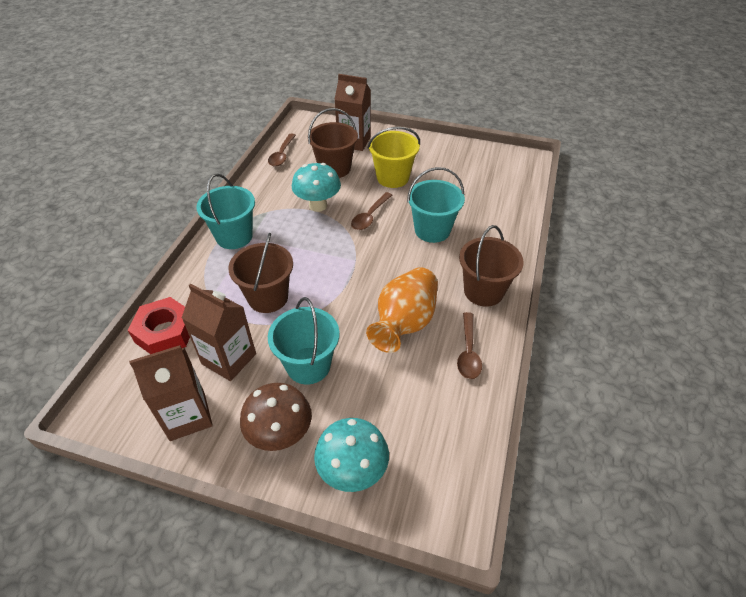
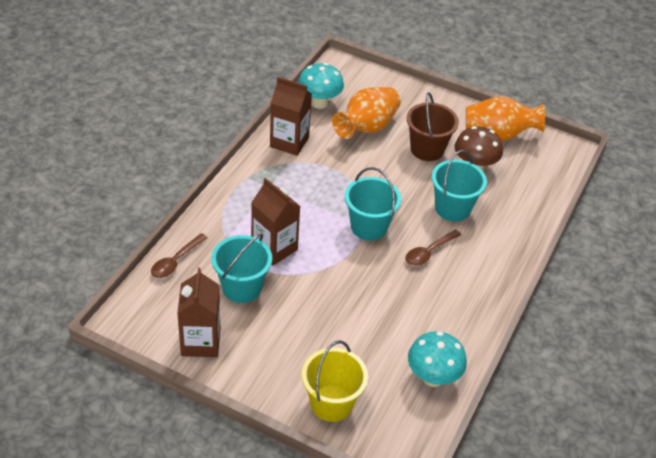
brown bucket: 3 -> 1
brown spoon: 3 -> 2
orange vase: 1 -> 2
red nut: 1 -> 0

